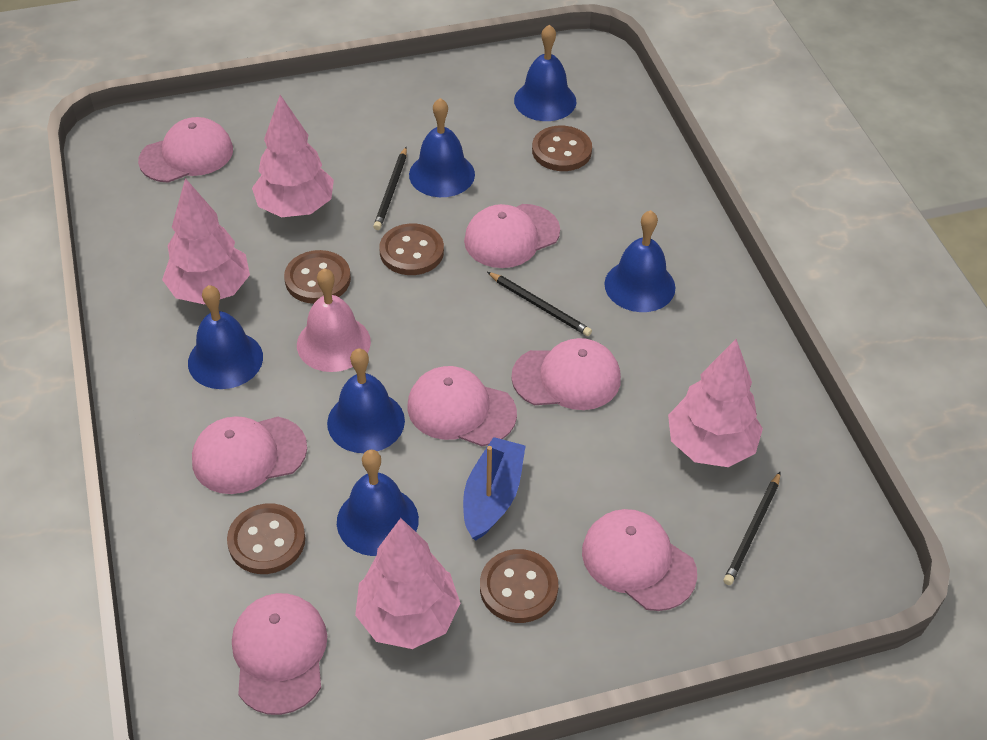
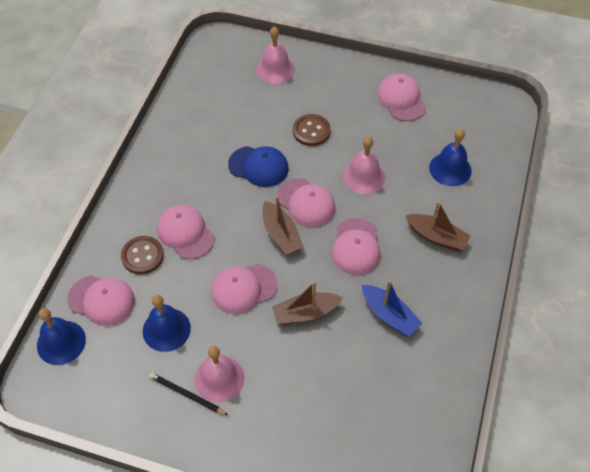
black pencil: 3 -> 1
blue bell: 6 -> 3
blue cap: 0 -> 1
brown boat: 0 -> 3
brown button: 5 -> 2
pink bell: 1 -> 3
pink cap: 7 -> 6
pink tree: 4 -> 0

